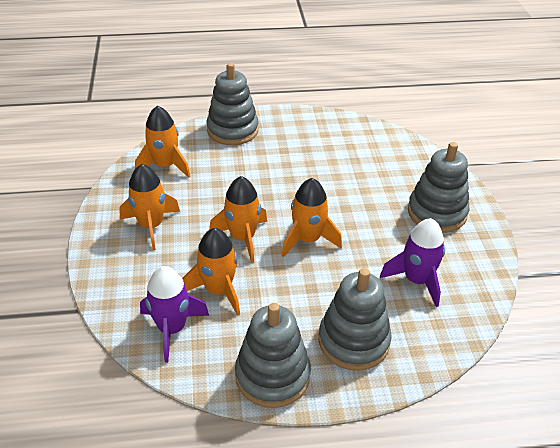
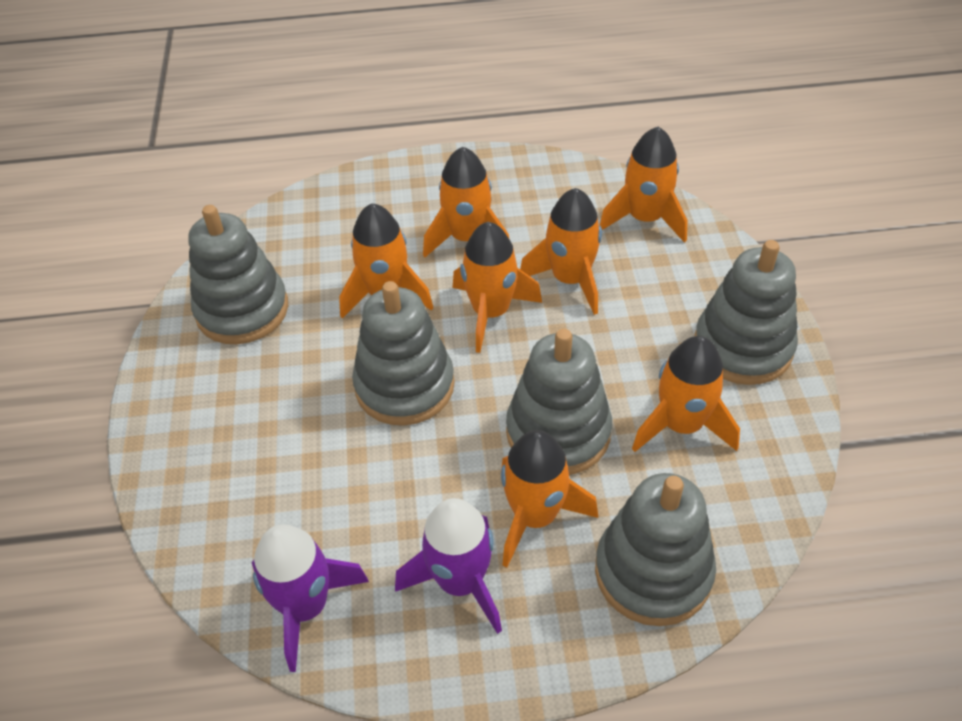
grey stacking toy: 4 -> 5
orange rocket: 5 -> 7

